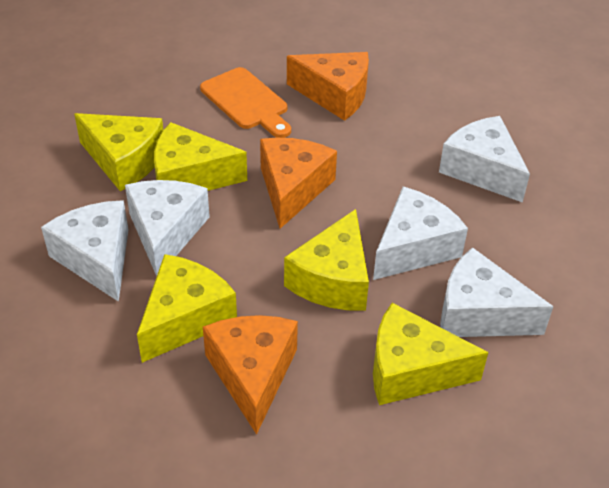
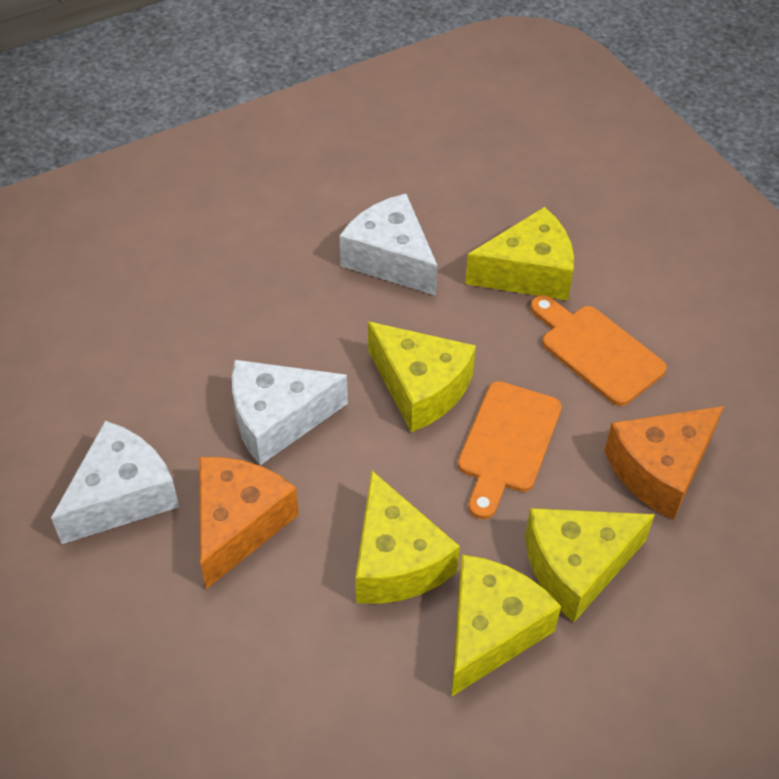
orange cheese: 3 -> 2
orange cutting board: 1 -> 2
white cheese: 5 -> 3

